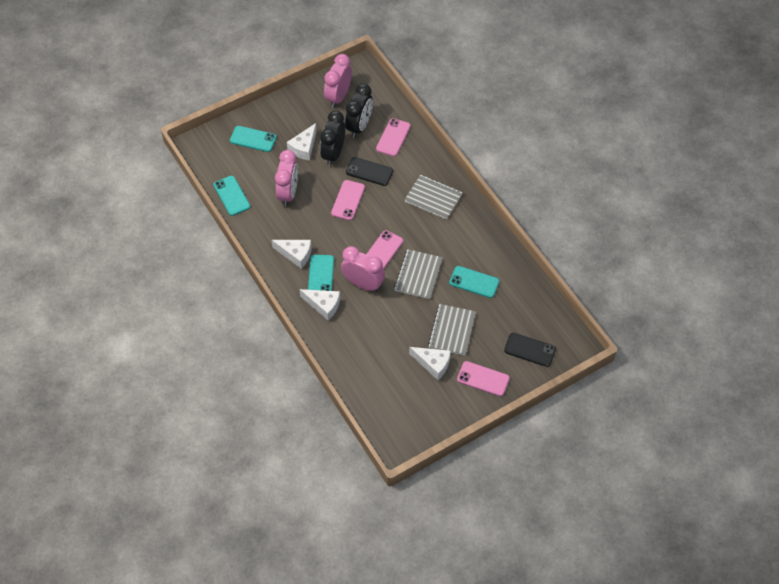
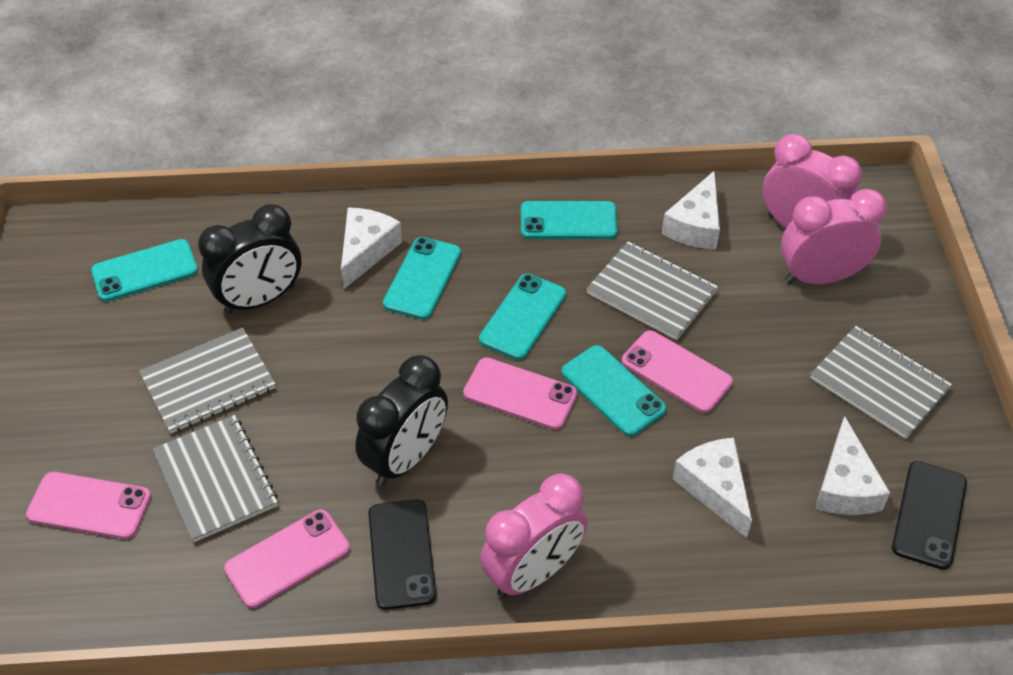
grey notebook: 3 -> 4
turquoise phone: 4 -> 5

